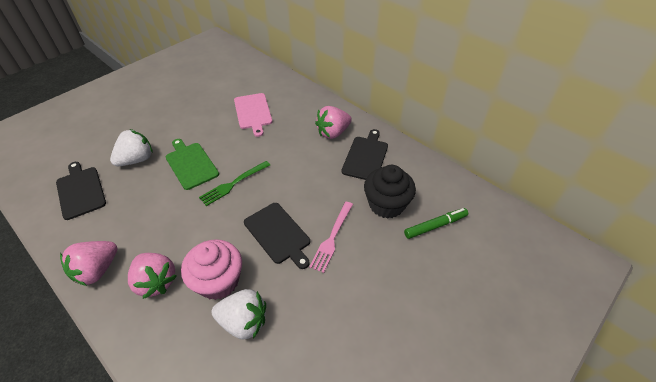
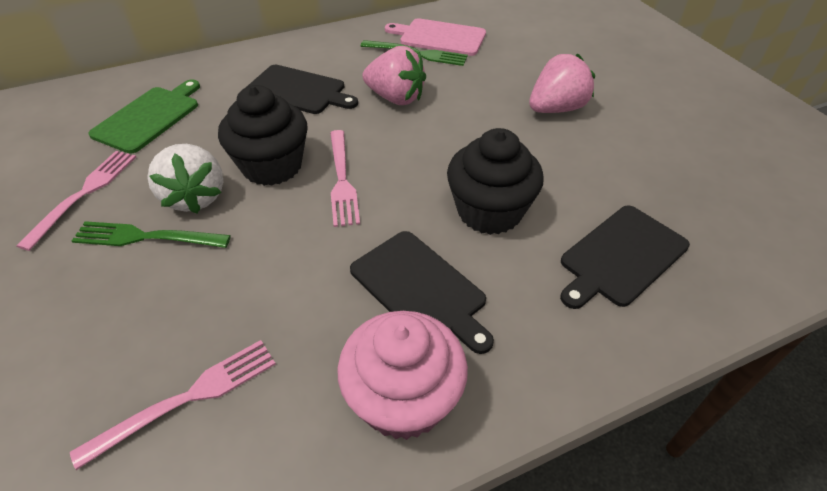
black cupcake: 1 -> 2
green fork: 1 -> 2
green marker: 1 -> 0
pink fork: 1 -> 3
pink strawberry: 3 -> 2
white strawberry: 2 -> 1

